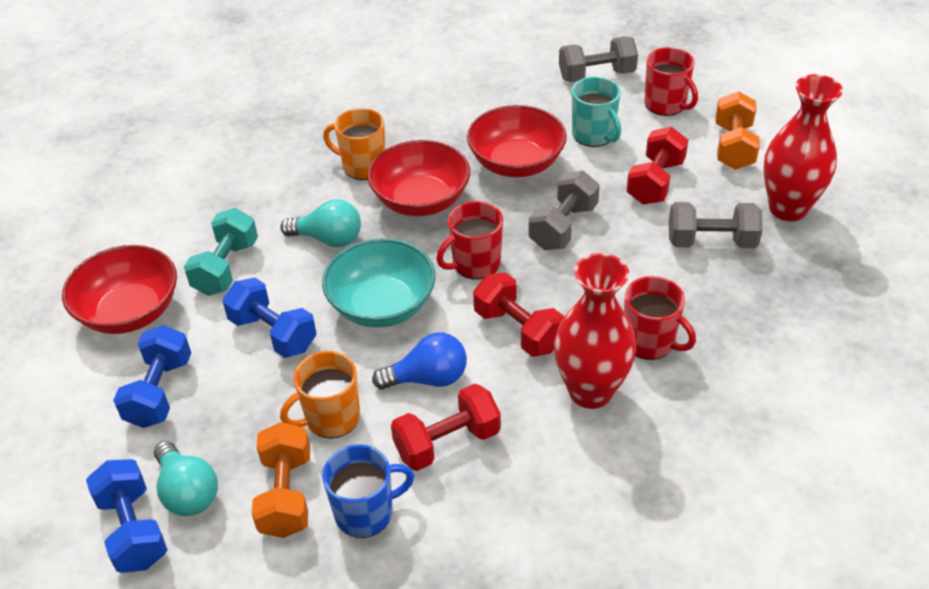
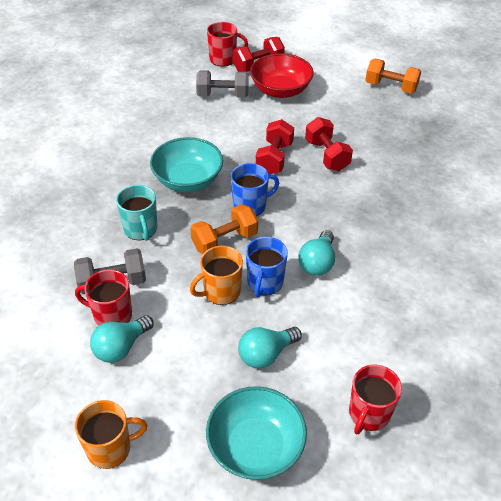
blue dumbbell: 3 -> 0
blue light bulb: 1 -> 0
blue mug: 1 -> 2
grey dumbbell: 3 -> 2
red bowl: 3 -> 1
red vase: 2 -> 0
turquoise bowl: 1 -> 2
turquoise dumbbell: 1 -> 0
turquoise light bulb: 2 -> 3

